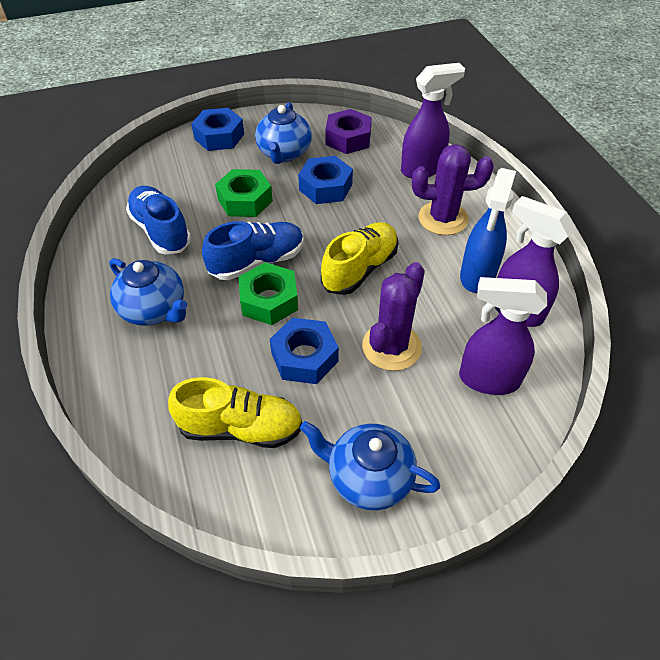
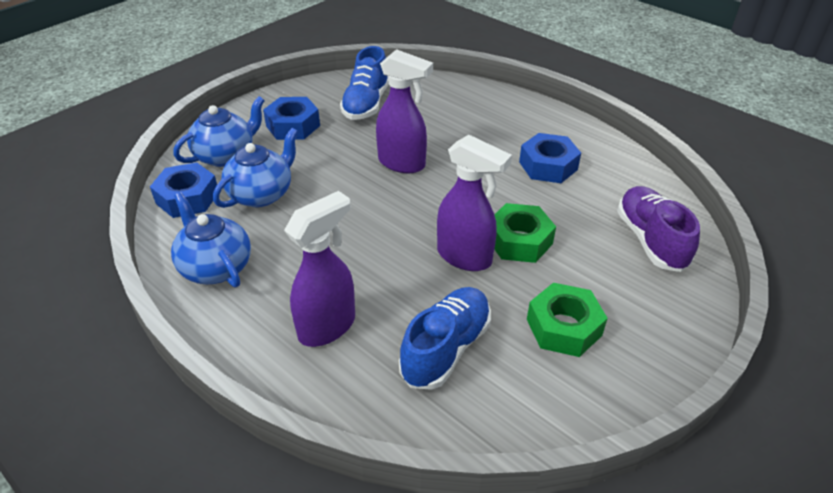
blue spray bottle: 1 -> 0
purple cactus: 2 -> 0
purple nut: 1 -> 0
purple shoe: 0 -> 1
yellow shoe: 2 -> 0

